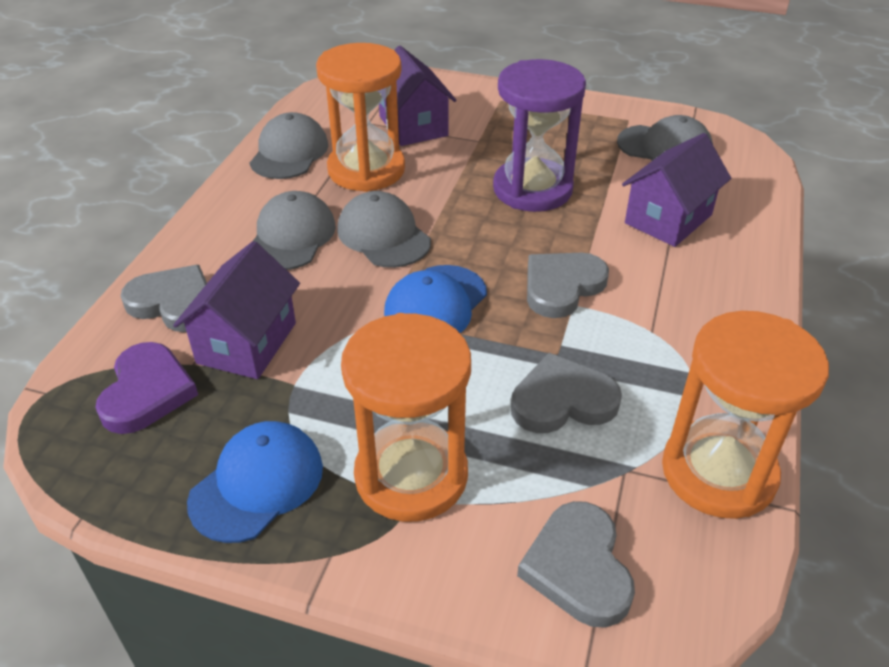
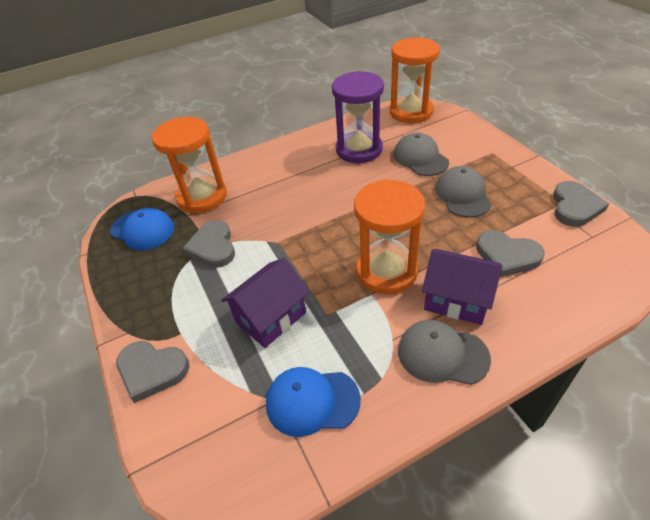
grey cap: 4 -> 3
purple heart: 1 -> 0
purple house: 3 -> 2

